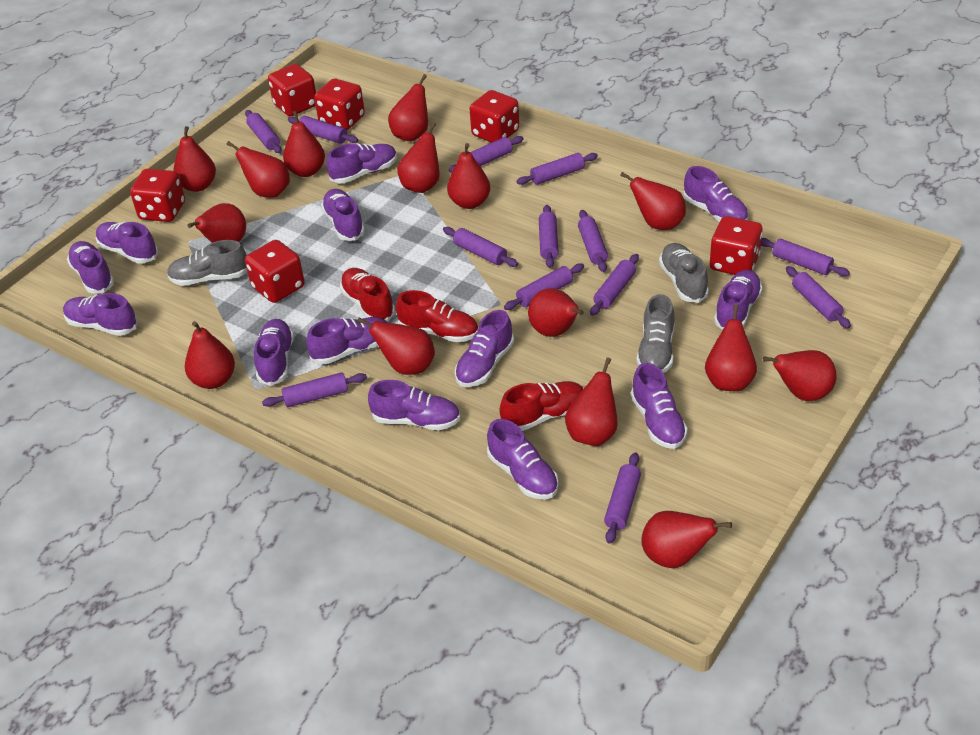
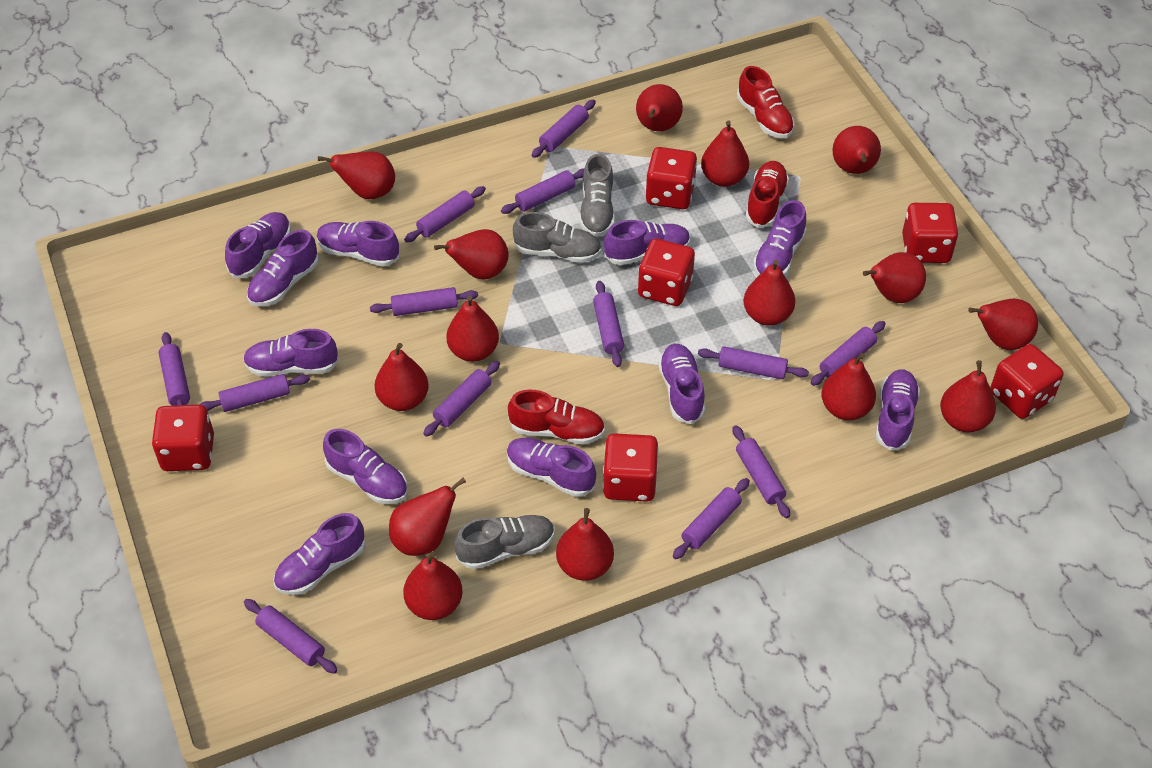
purple shoe: 13 -> 11

